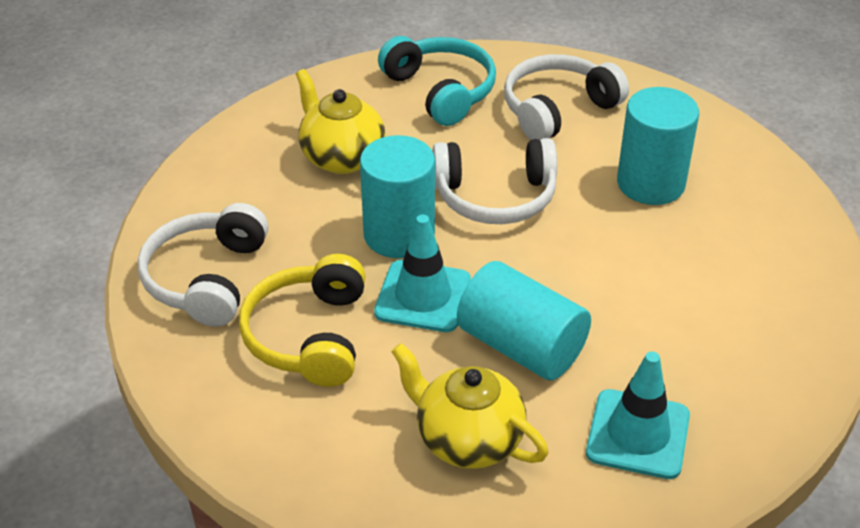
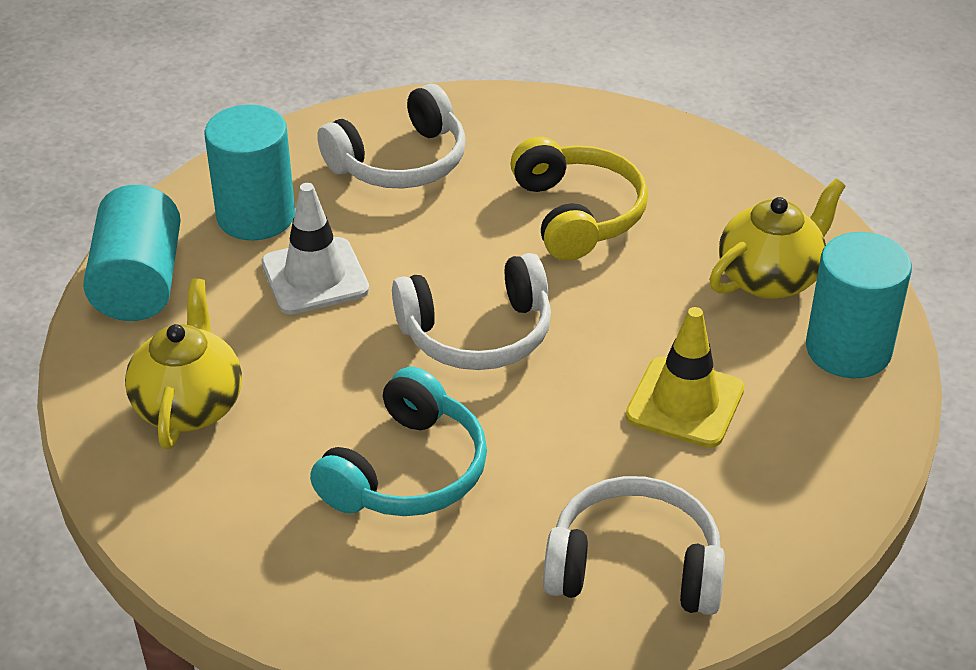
turquoise traffic cone: 2 -> 0
white traffic cone: 0 -> 1
yellow traffic cone: 0 -> 1

